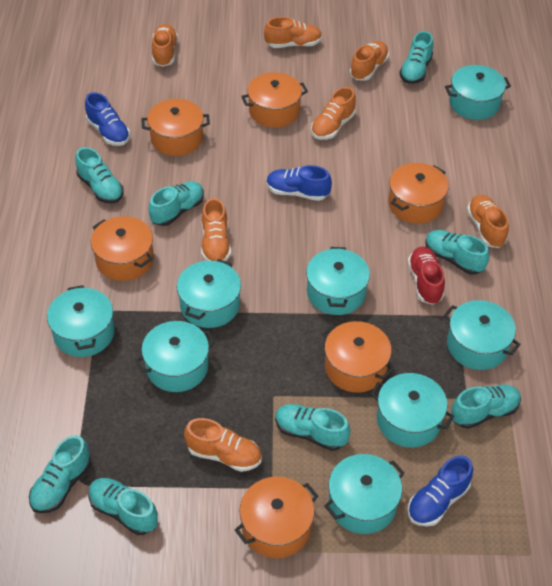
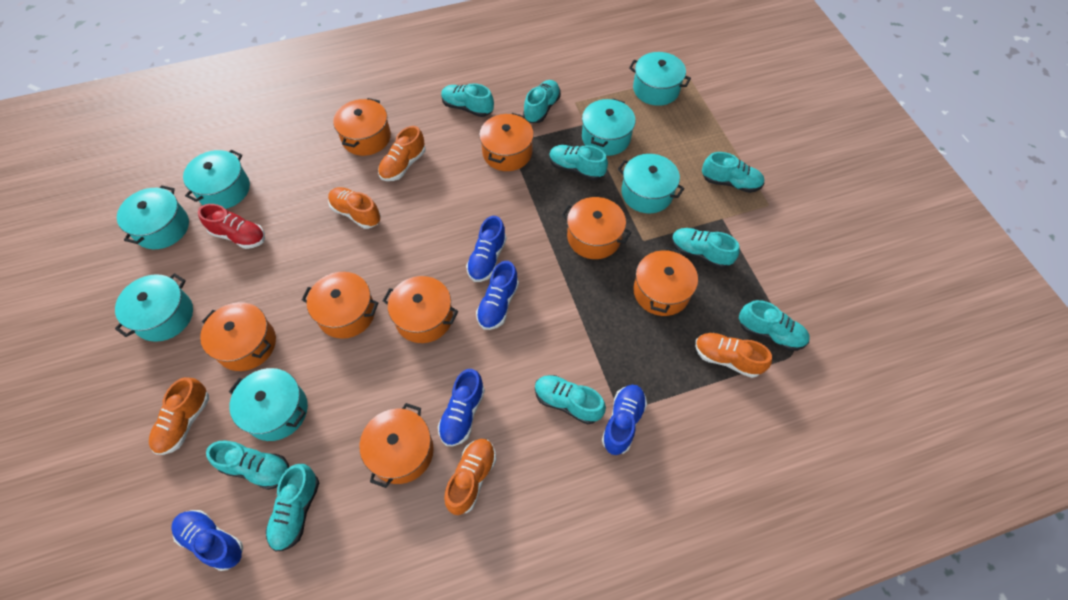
blue shoe: 3 -> 5
orange pot: 6 -> 8
orange shoe: 7 -> 5
turquoise pot: 8 -> 7
turquoise shoe: 8 -> 9

